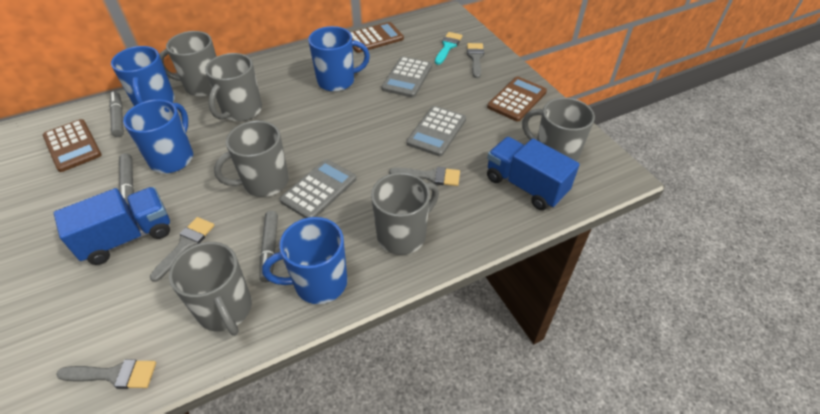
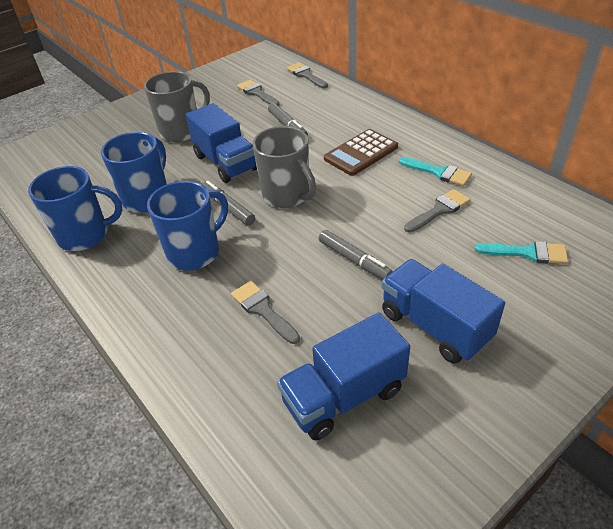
blue mug: 4 -> 3
blue truck: 2 -> 3
brown calculator: 3 -> 1
grey calculator: 3 -> 0
grey mug: 6 -> 2
turquoise brush: 1 -> 2

